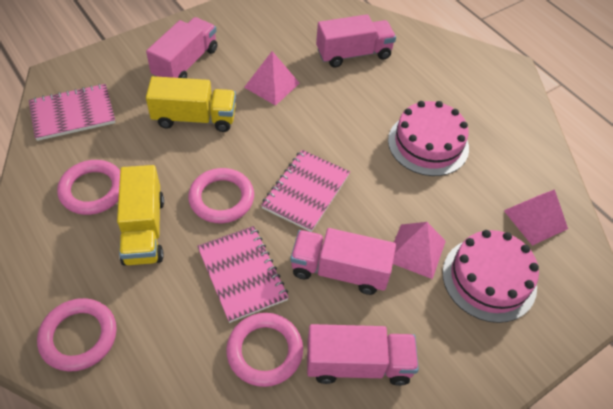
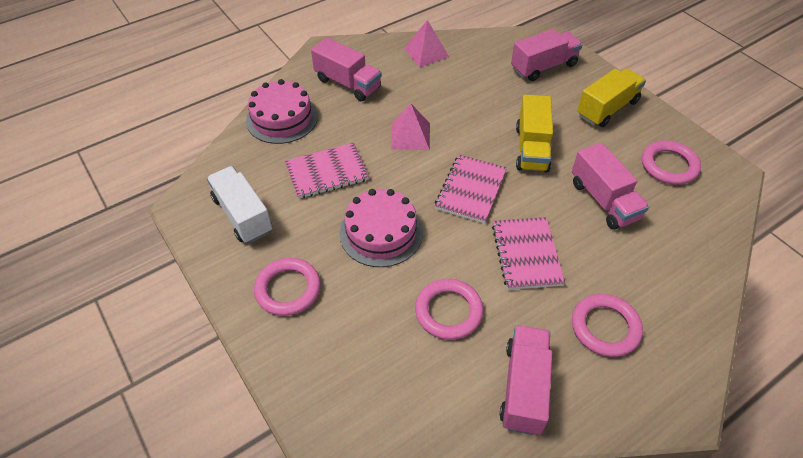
pink pyramid: 3 -> 2
white truck: 0 -> 1

